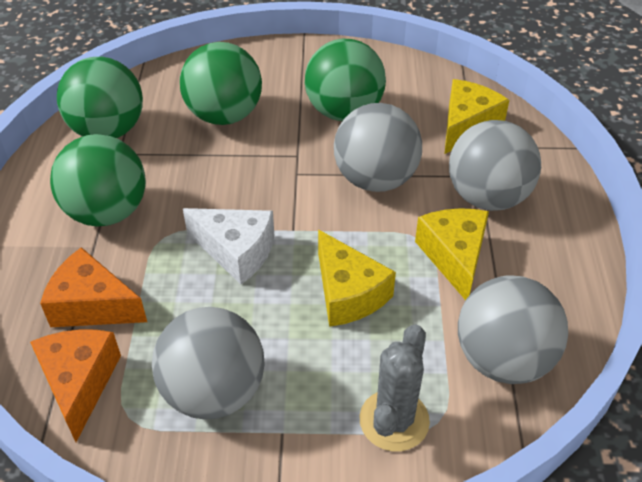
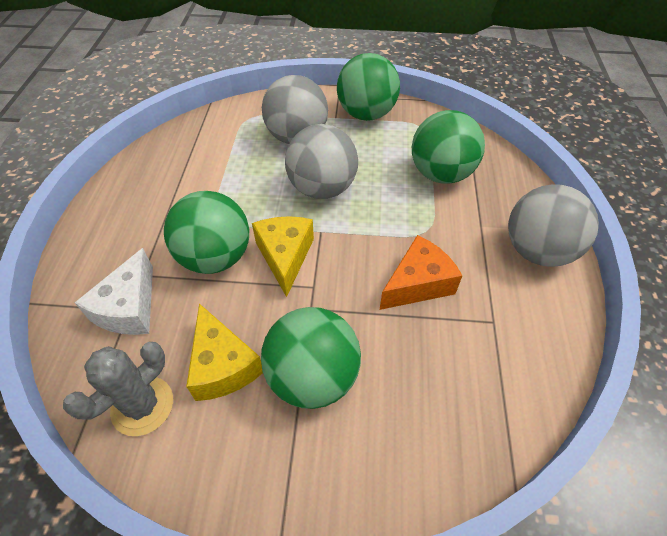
grey ball: 4 -> 3
orange cheese: 2 -> 1
yellow cheese: 3 -> 2

